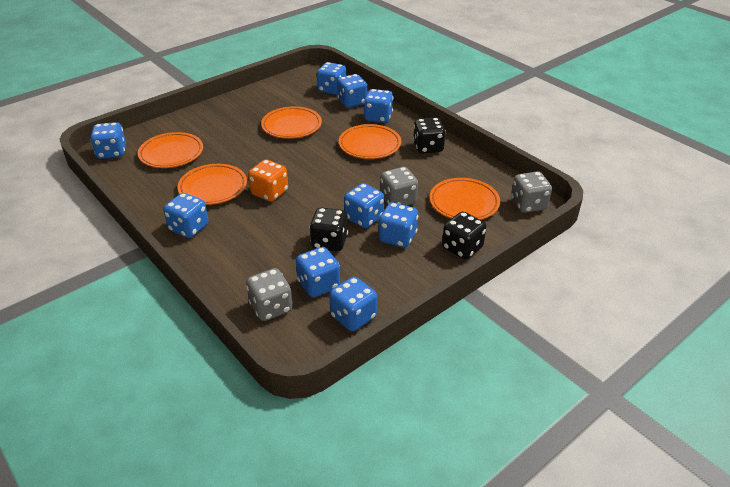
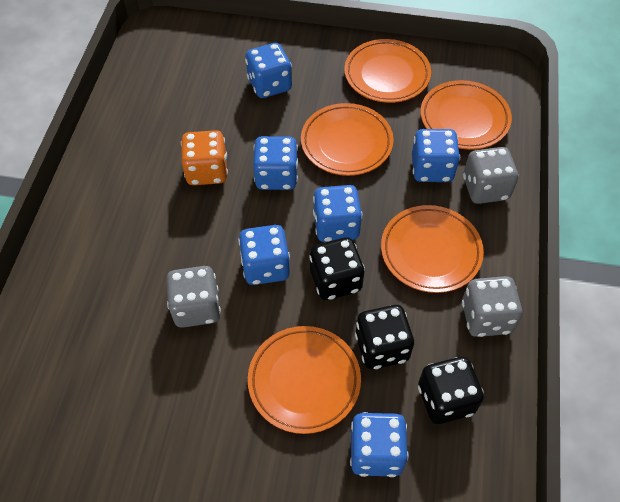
blue dice: 9 -> 6

